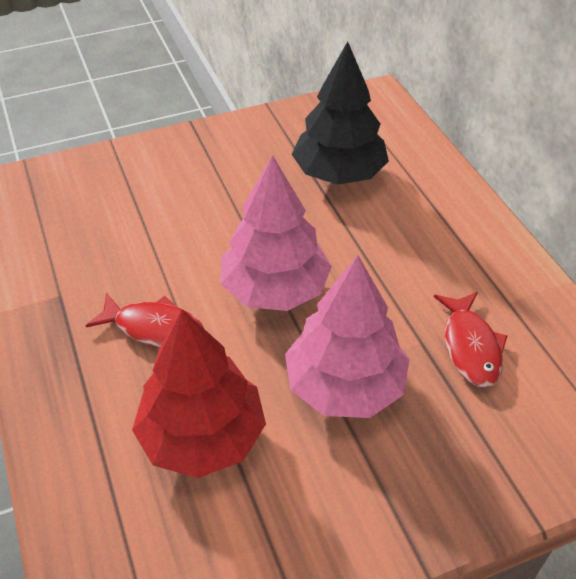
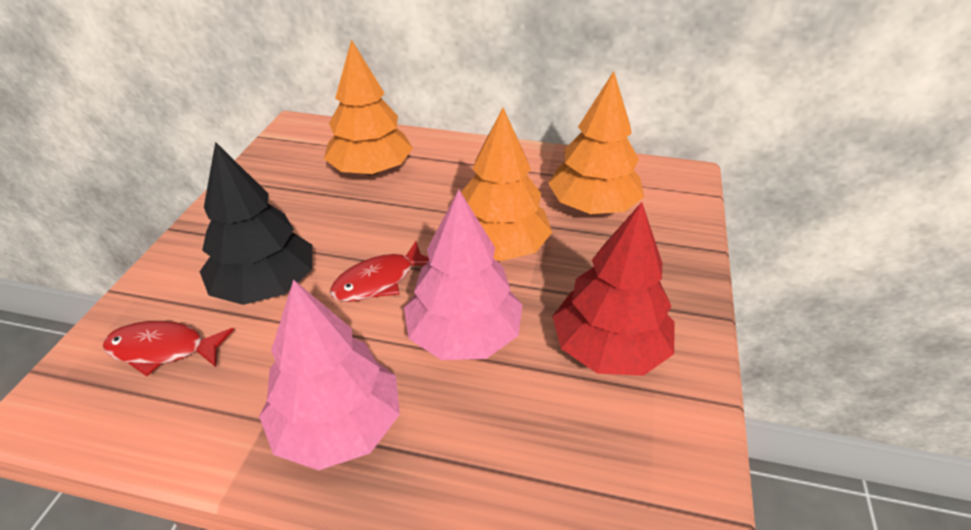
orange tree: 0 -> 3

